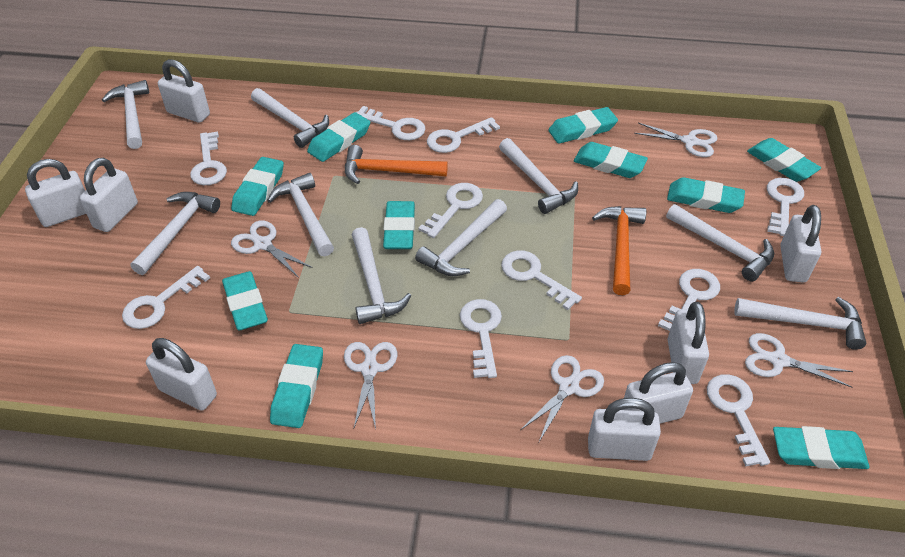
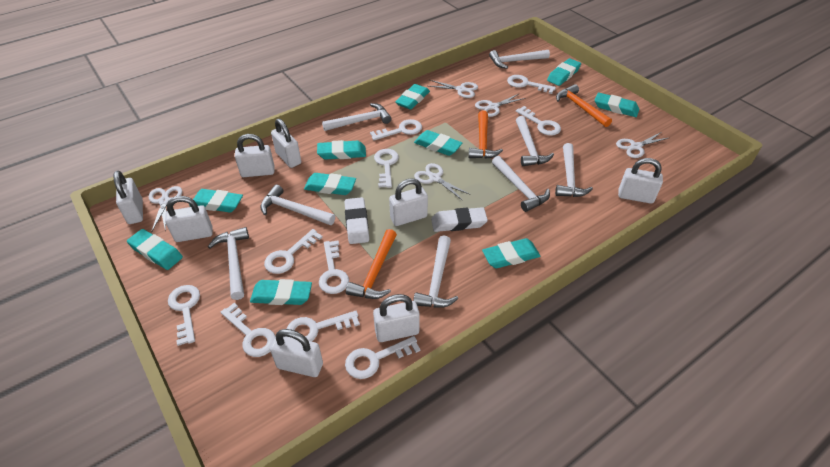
orange hammer: 2 -> 3
white eraser: 0 -> 2
white hammer: 9 -> 8

